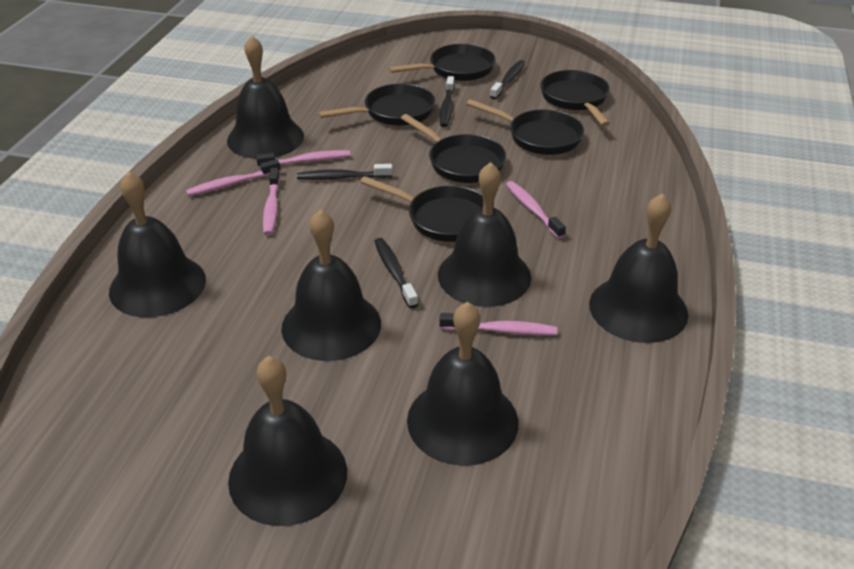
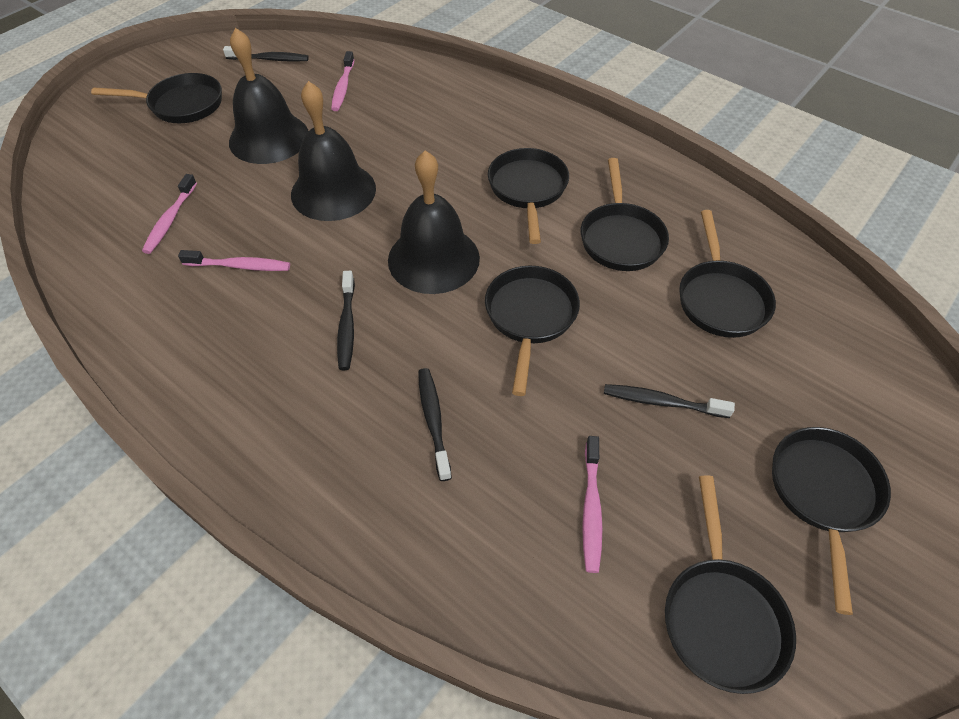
black bell: 7 -> 3
black pan: 6 -> 7
pink toothbrush: 5 -> 4

